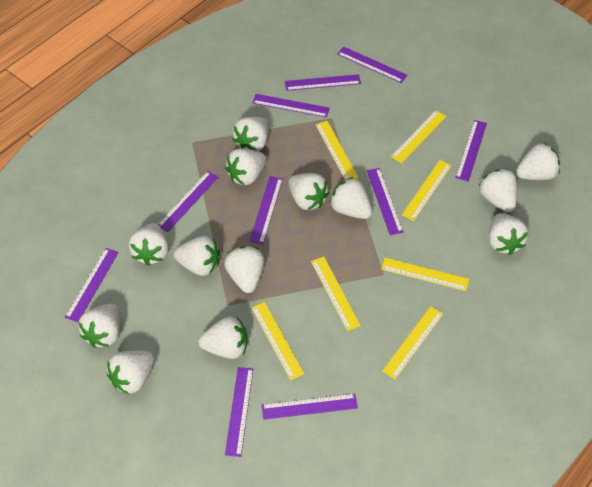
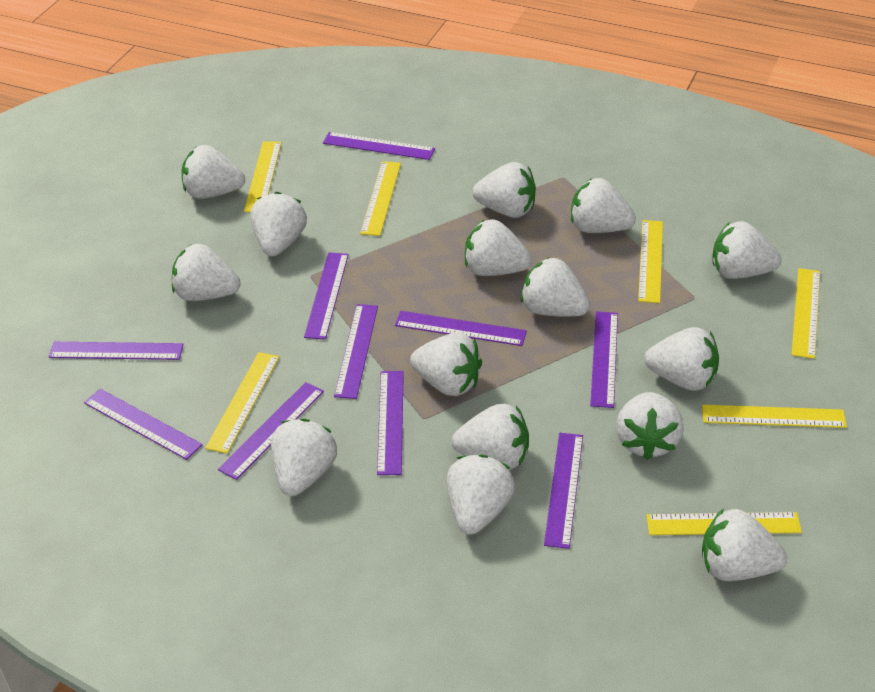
white strawberry: 13 -> 15

